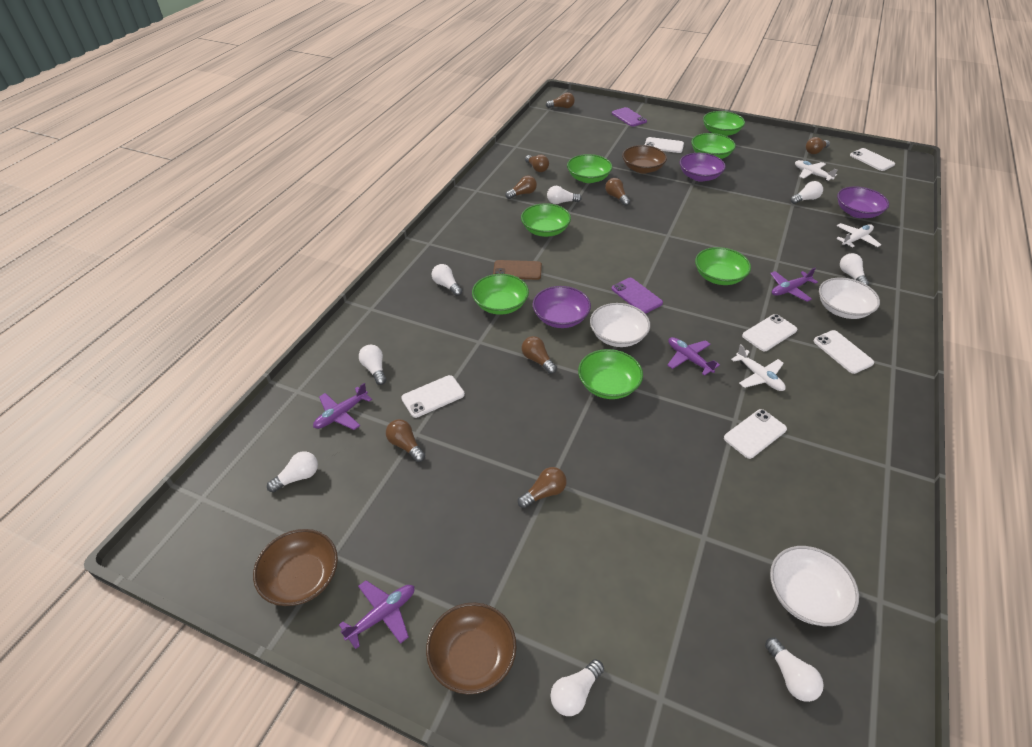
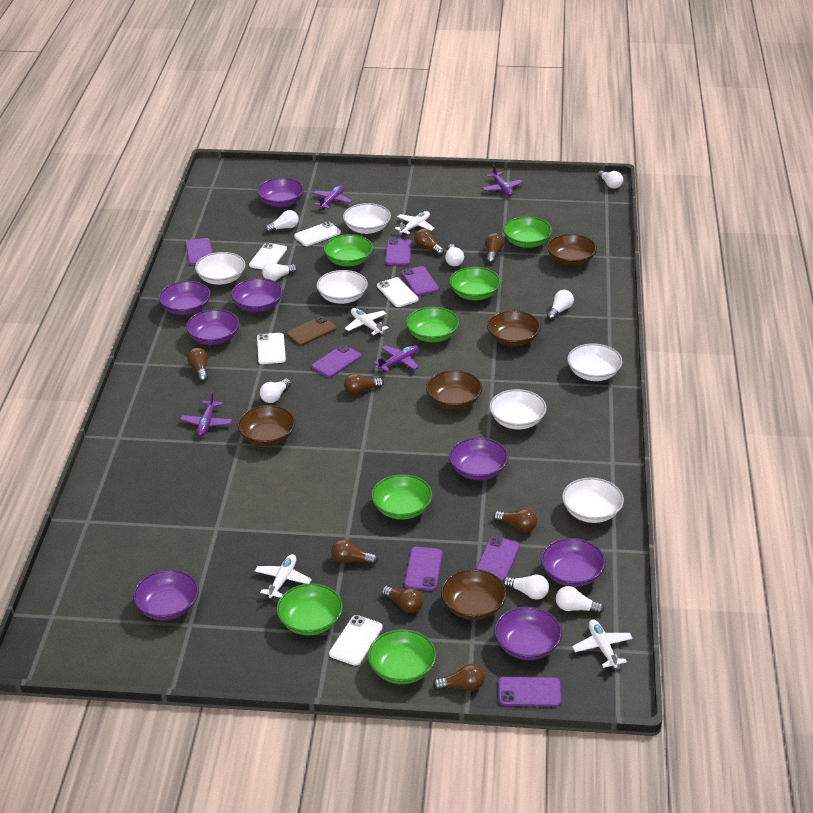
brown bowl: 3 -> 5
purple bowl: 3 -> 8
purple phone: 2 -> 7
white bowl: 3 -> 6
white phone: 6 -> 5
white plane: 3 -> 4

